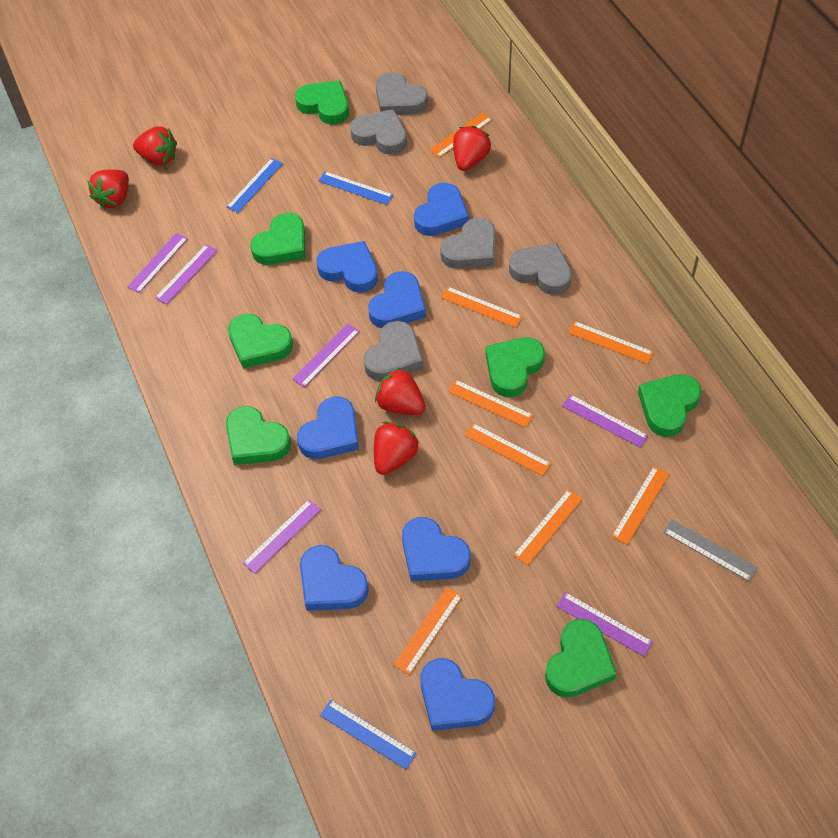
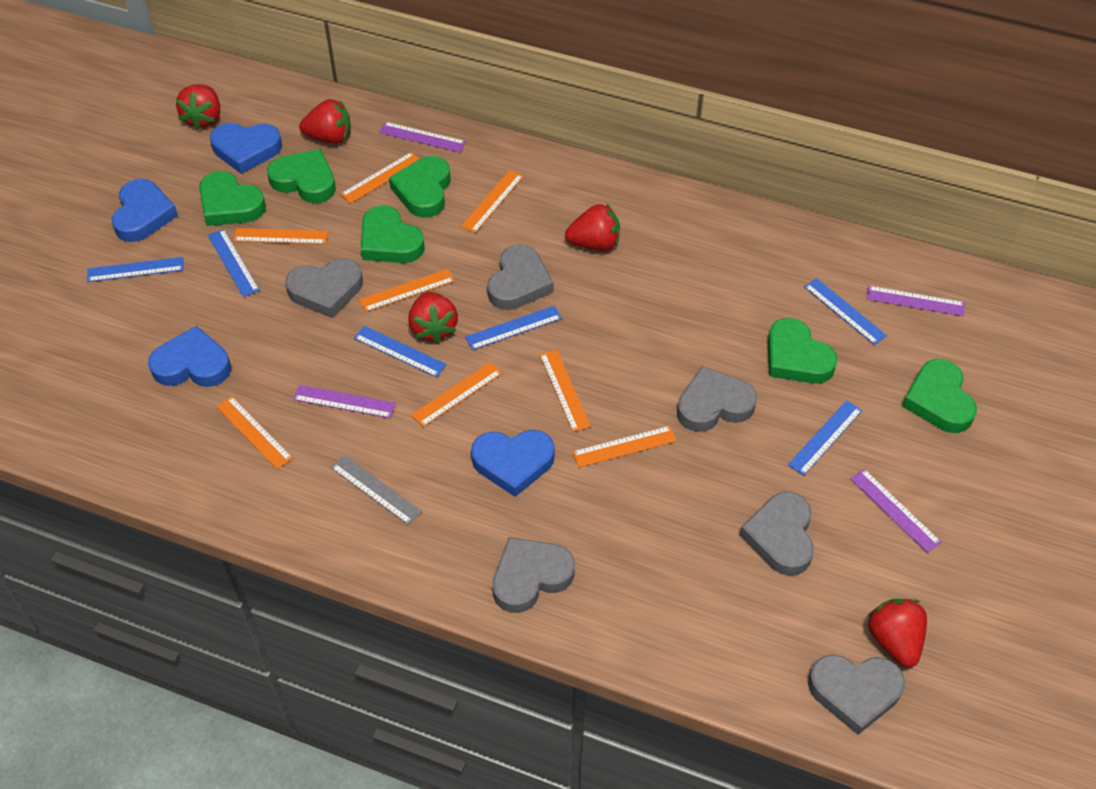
blue heart: 7 -> 4
blue ruler: 3 -> 6
green heart: 7 -> 6
grey heart: 5 -> 6
purple ruler: 6 -> 4

